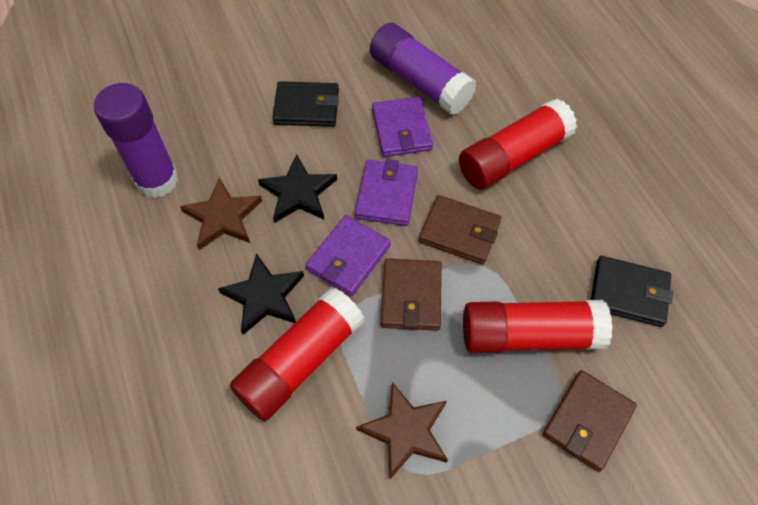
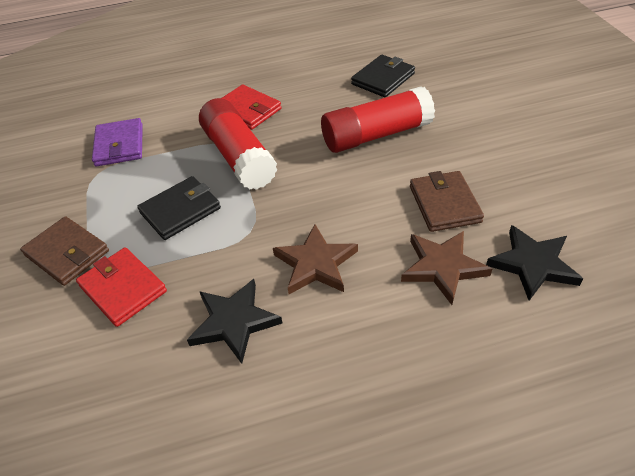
brown wallet: 3 -> 2
purple glue stick: 2 -> 0
purple wallet: 3 -> 1
red glue stick: 3 -> 2
red wallet: 0 -> 2

